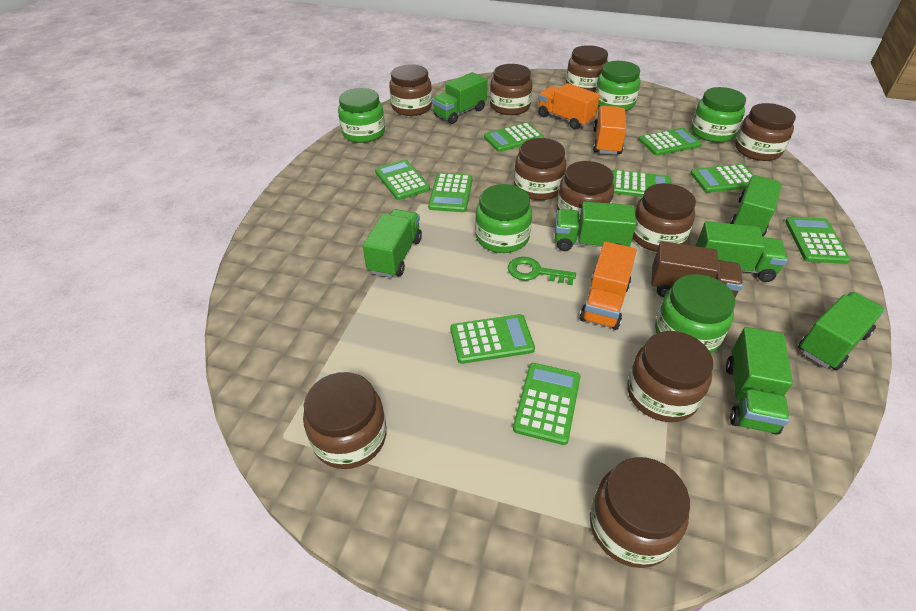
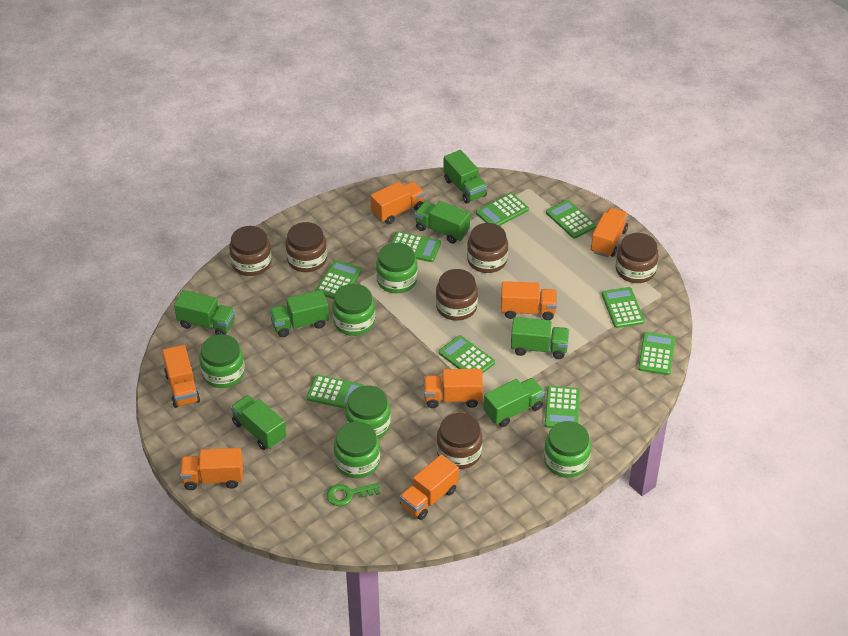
brown jar: 10 -> 6
brown truck: 1 -> 0
green jar: 5 -> 6
orange truck: 3 -> 7

